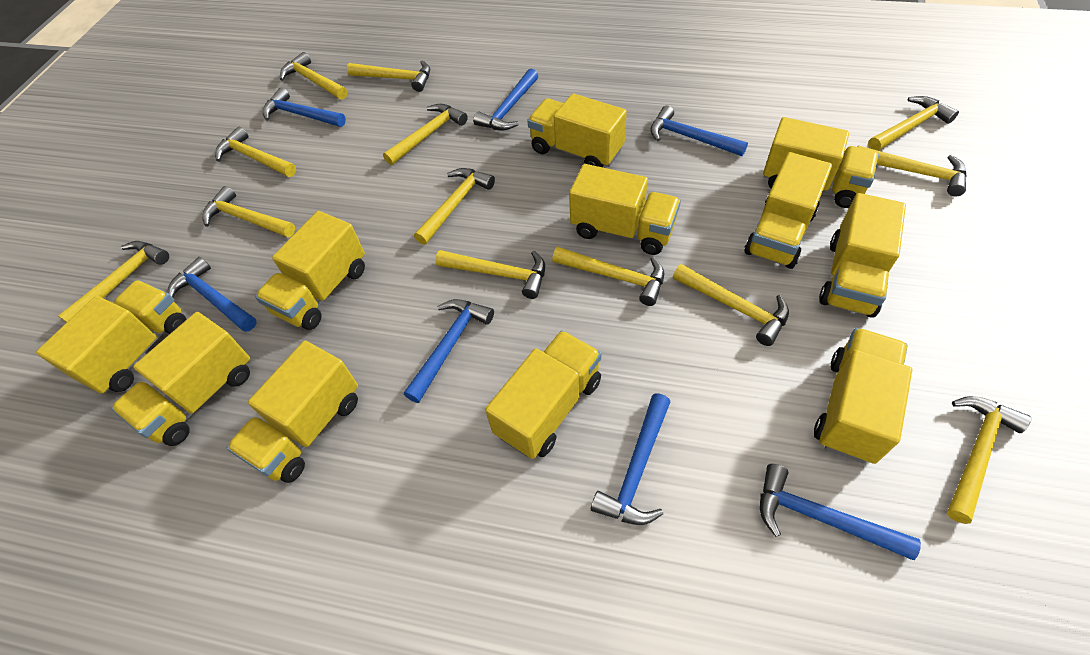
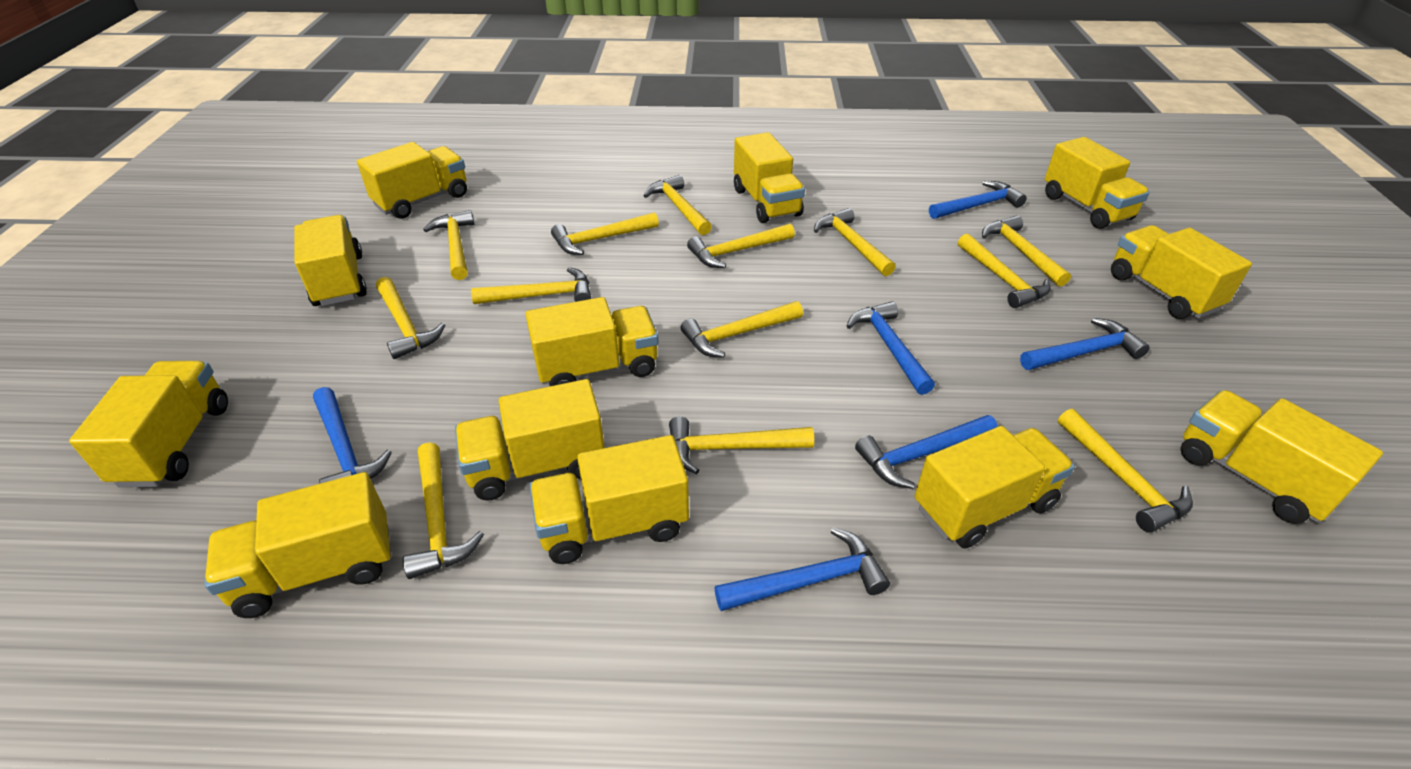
blue hammer: 7 -> 6
yellow truck: 11 -> 12

